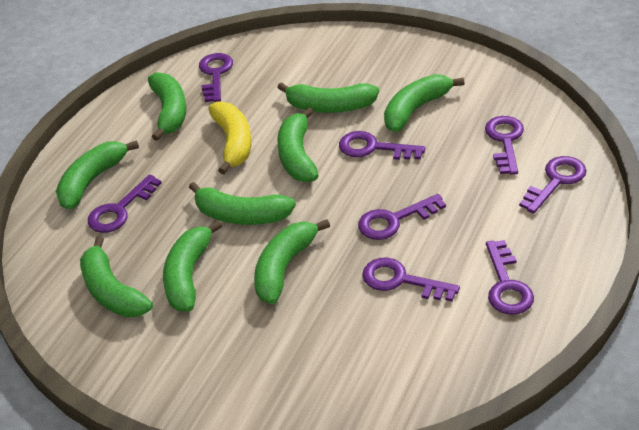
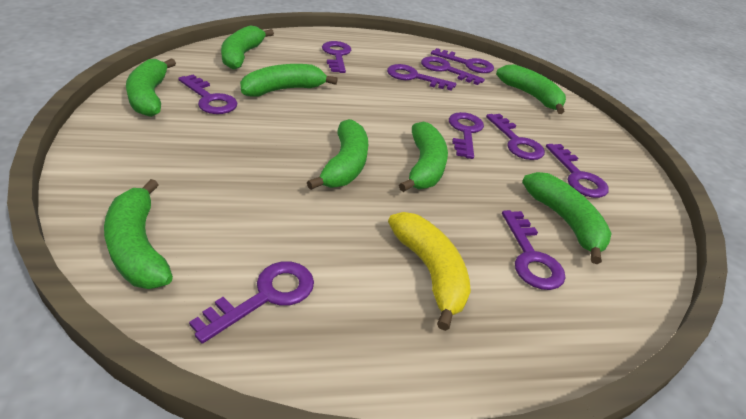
green banana: 9 -> 8
purple key: 8 -> 10

